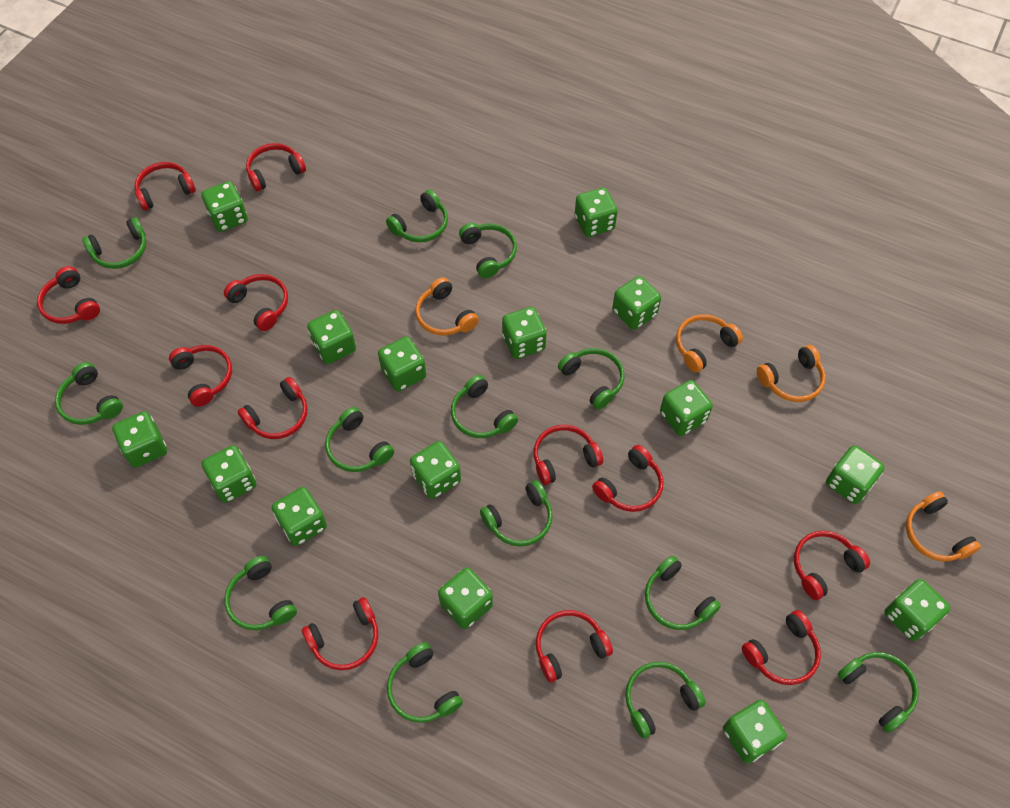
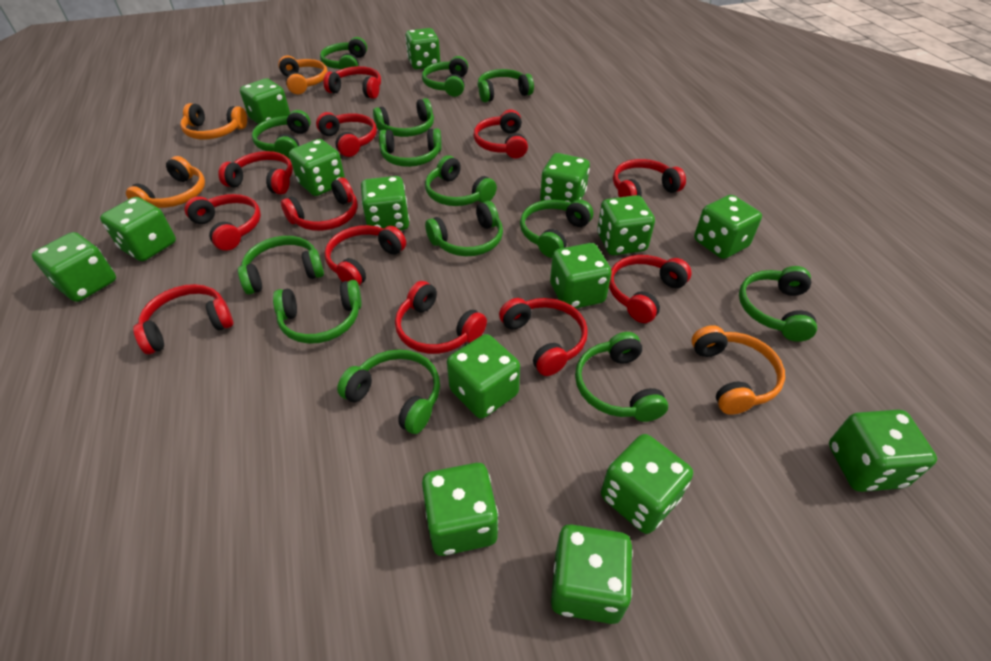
green headphones: 13 -> 14

